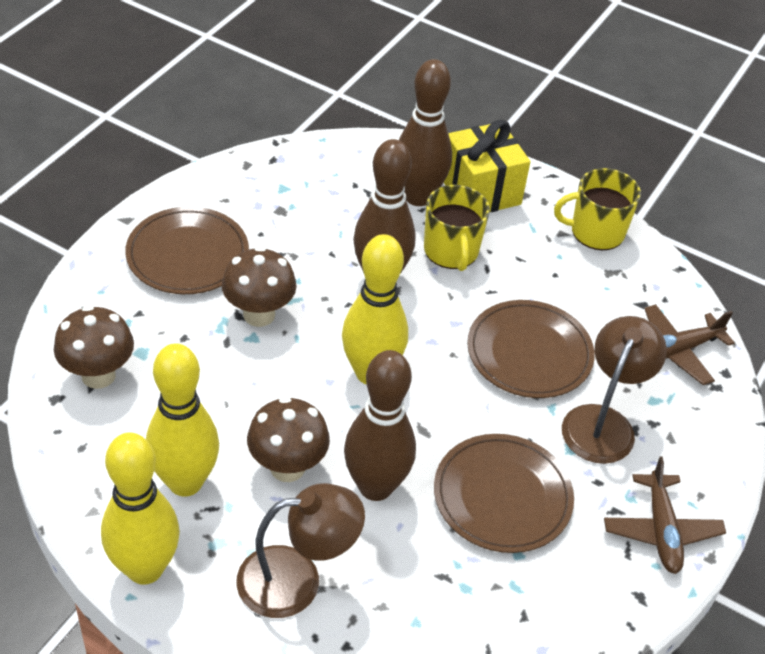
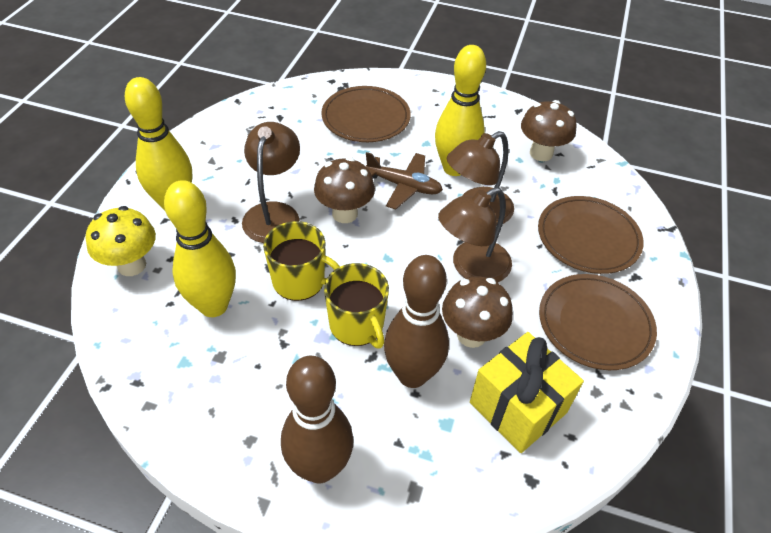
brown bowling pin: 3 -> 2
brown lamp: 2 -> 3
brown plane: 2 -> 1
yellow mushroom: 0 -> 1

